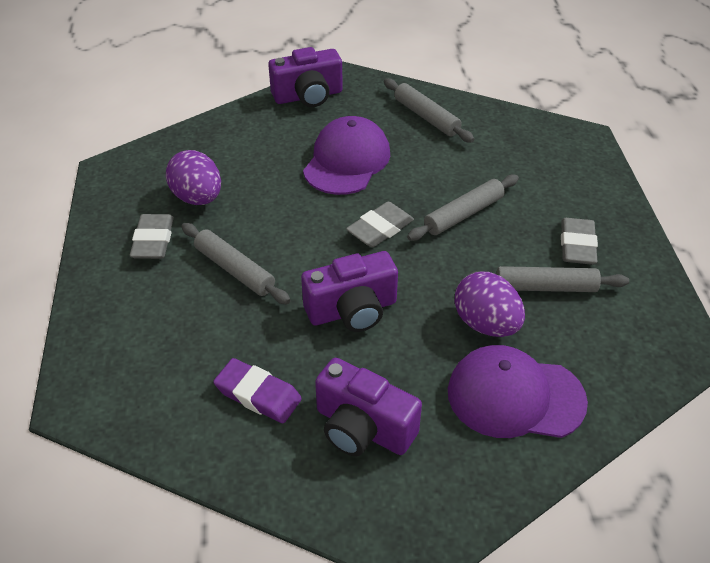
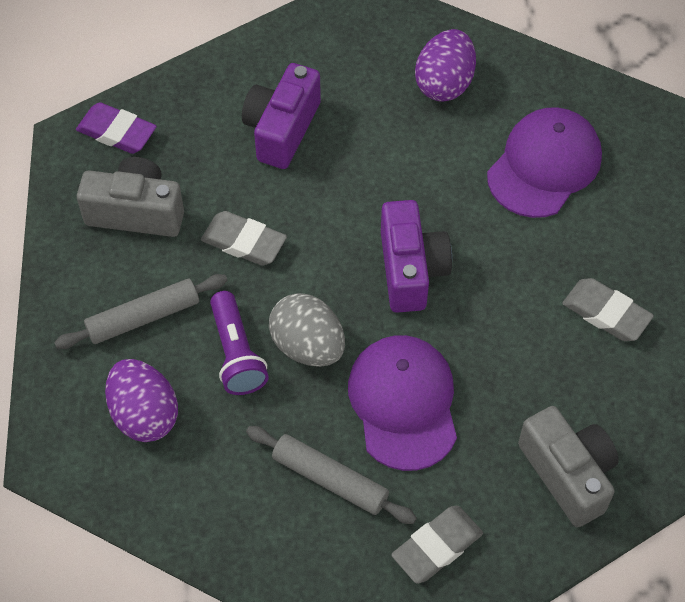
grey camera: 0 -> 2
grey egg: 0 -> 1
grey rolling pin: 4 -> 2
purple camera: 3 -> 2
purple flashlight: 0 -> 1

